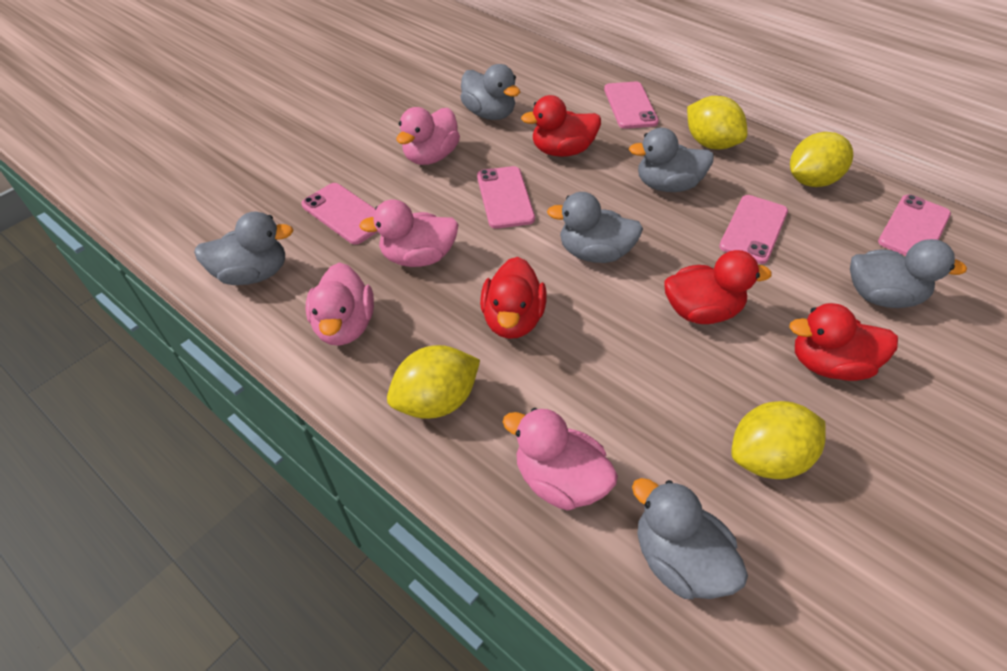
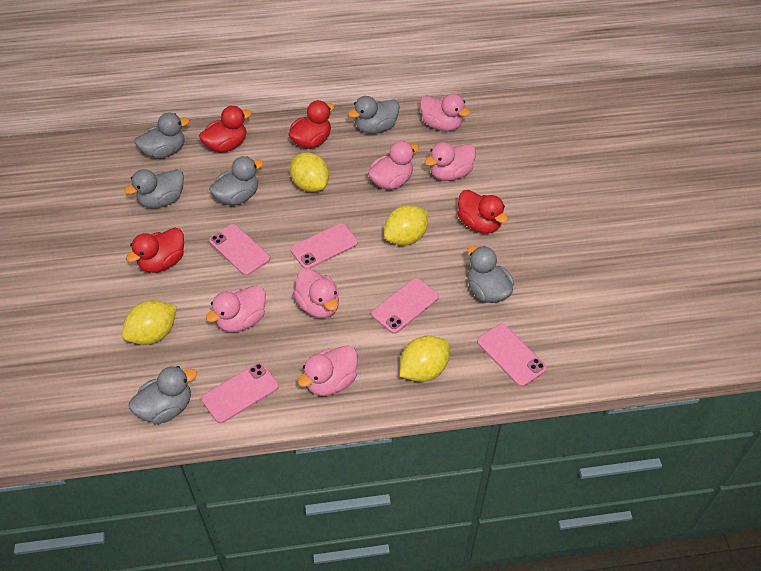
pink duck: 4 -> 6

